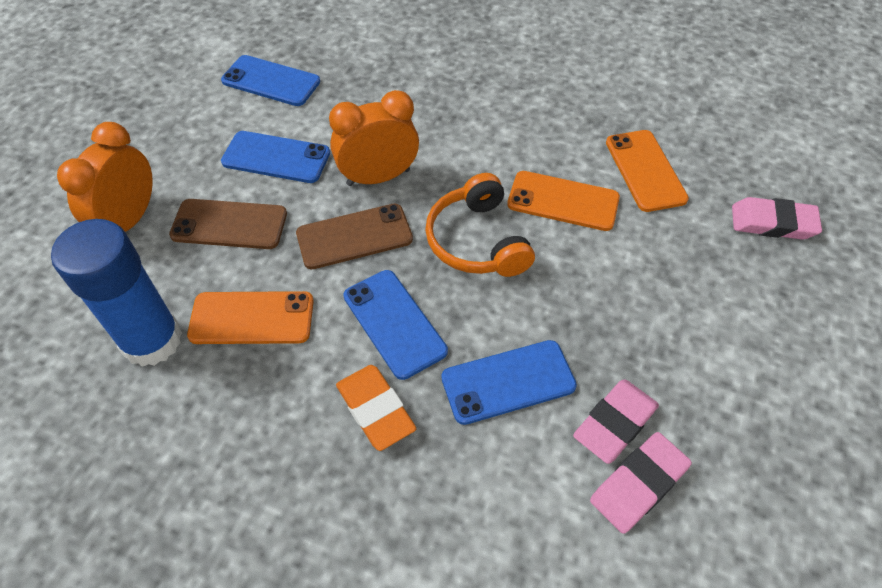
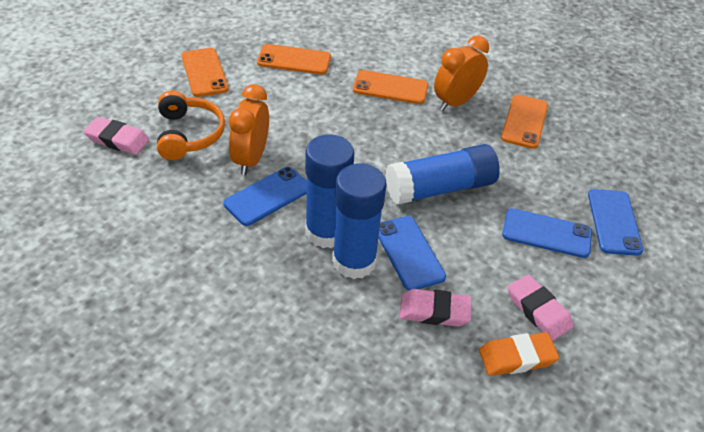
blue glue stick: 1 -> 3
brown phone: 2 -> 0
orange phone: 3 -> 4

